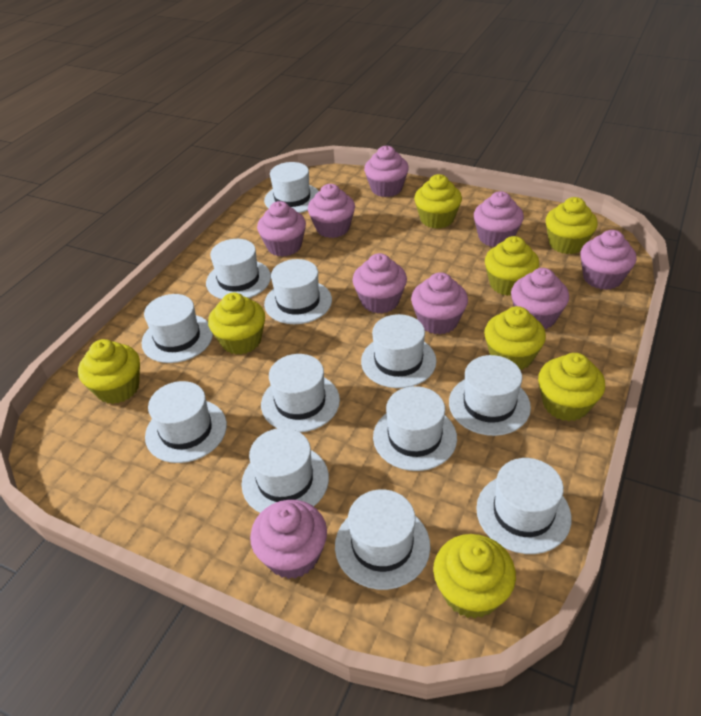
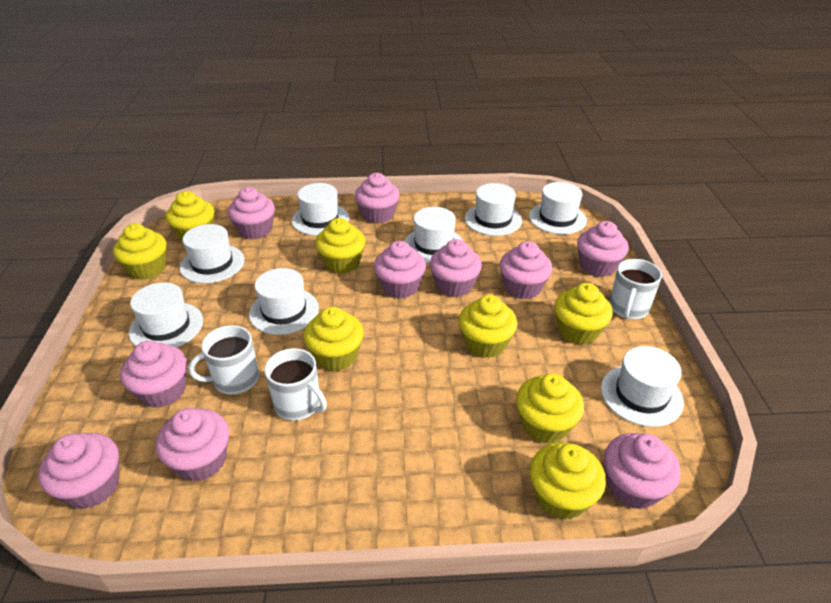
pink cupcake: 9 -> 10
white hat: 12 -> 8
white mug: 0 -> 3

